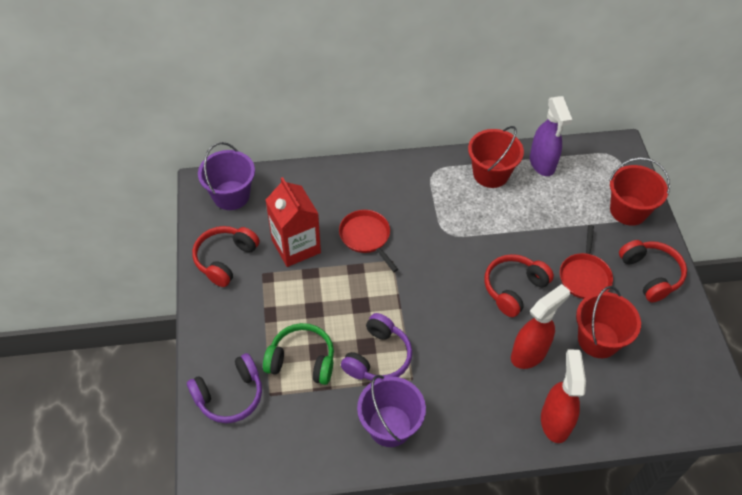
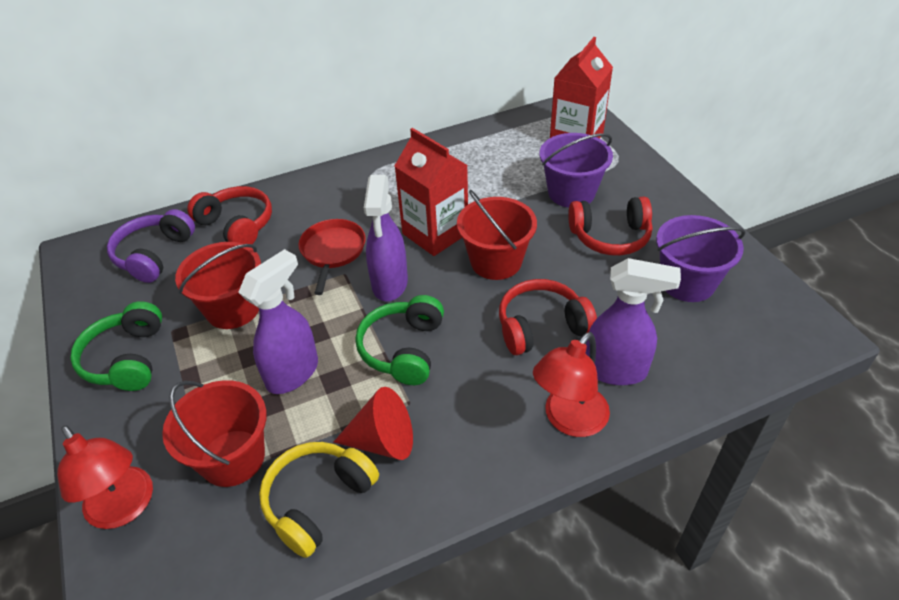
green headphones: 1 -> 2
purple headphones: 2 -> 1
purple spray bottle: 1 -> 3
red carton: 1 -> 2
red cone: 0 -> 1
red lamp: 0 -> 2
red pan: 2 -> 1
red spray bottle: 2 -> 0
yellow headphones: 0 -> 1

